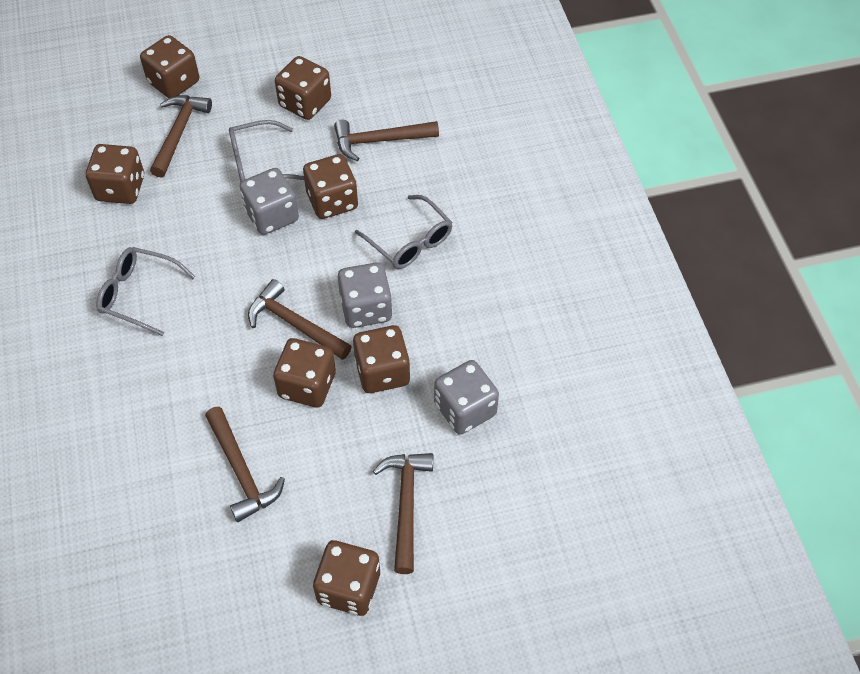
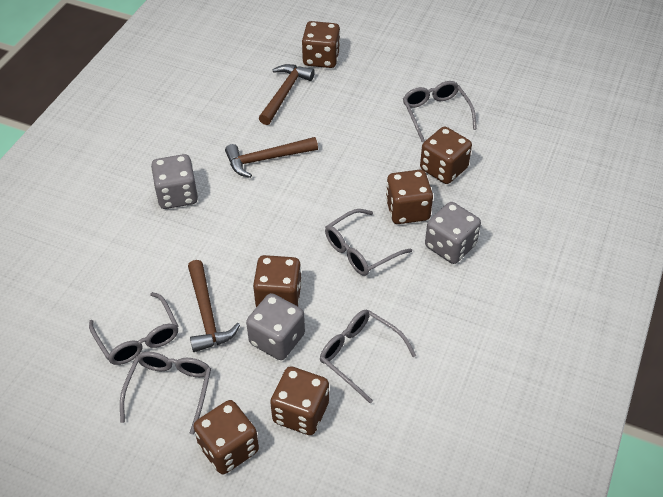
brown dice: 7 -> 6
brown hammer: 5 -> 3
grey glasses: 3 -> 5

